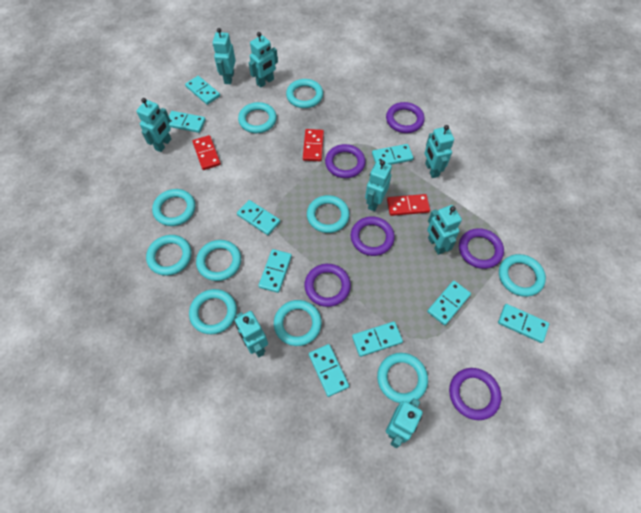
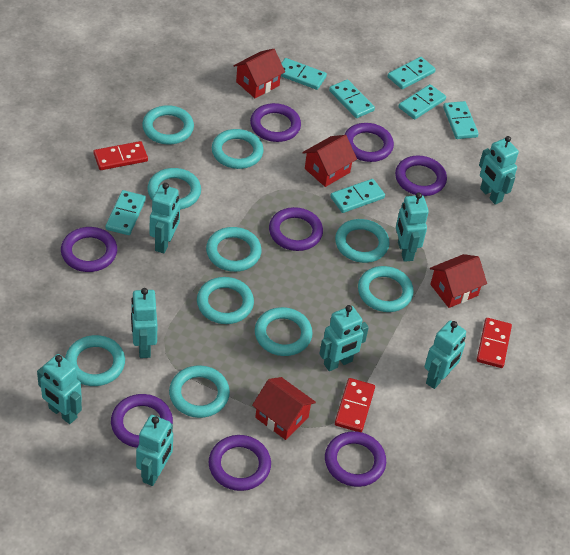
purple ring: 6 -> 8
red house: 0 -> 4
turquoise domino: 9 -> 7

